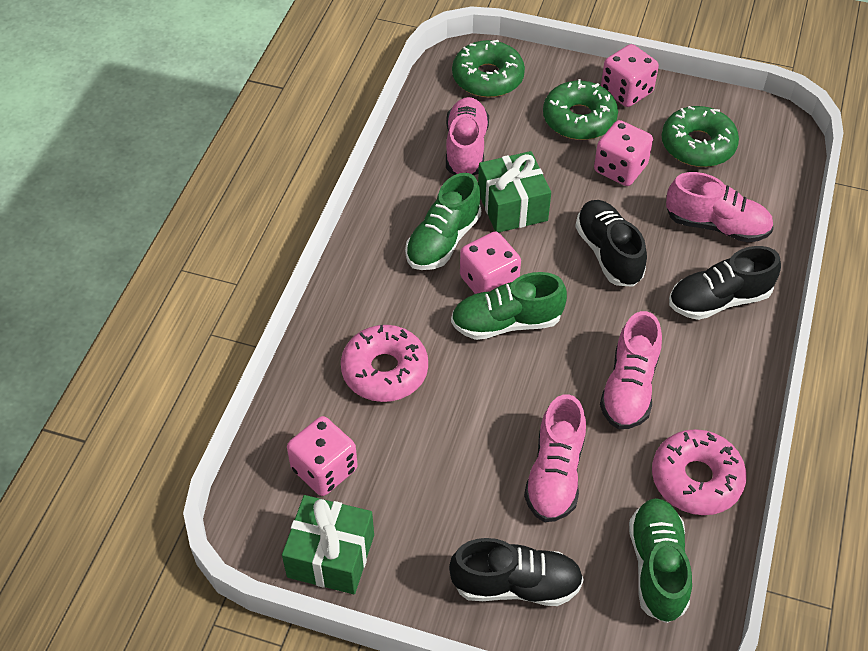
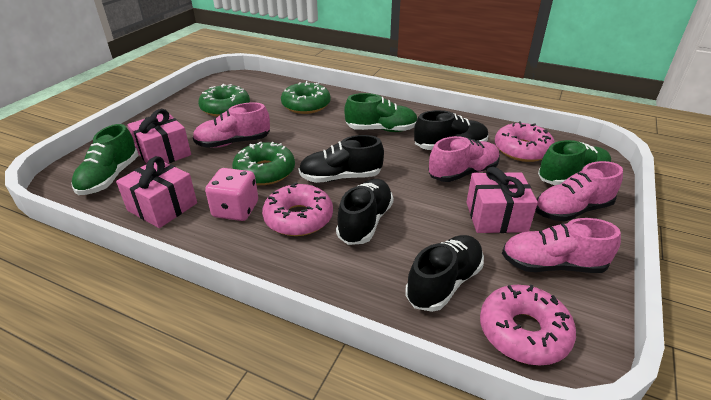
black shoe: 3 -> 4
green gift: 2 -> 0
pink dice: 4 -> 1
pink donut: 2 -> 3
pink gift: 0 -> 3

